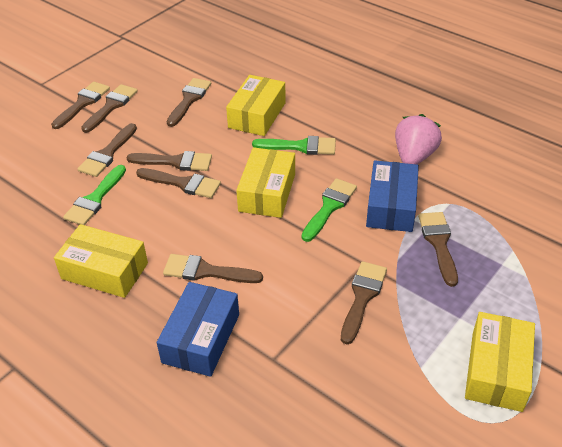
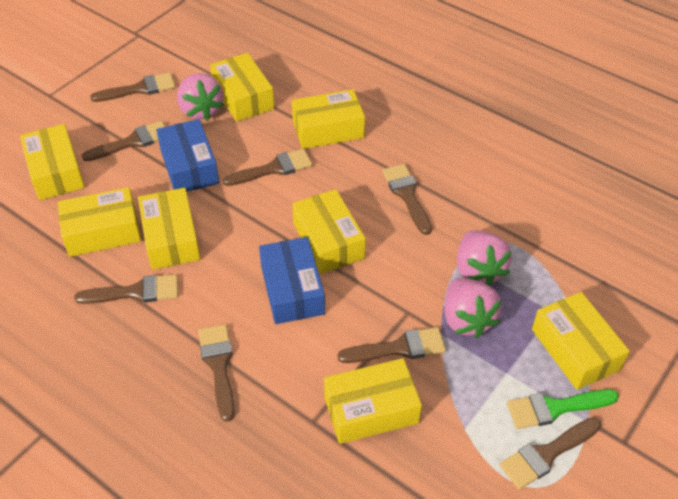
brown brush: 9 -> 8
green brush: 3 -> 1
pink strawberry: 1 -> 3
yellow box: 4 -> 8

